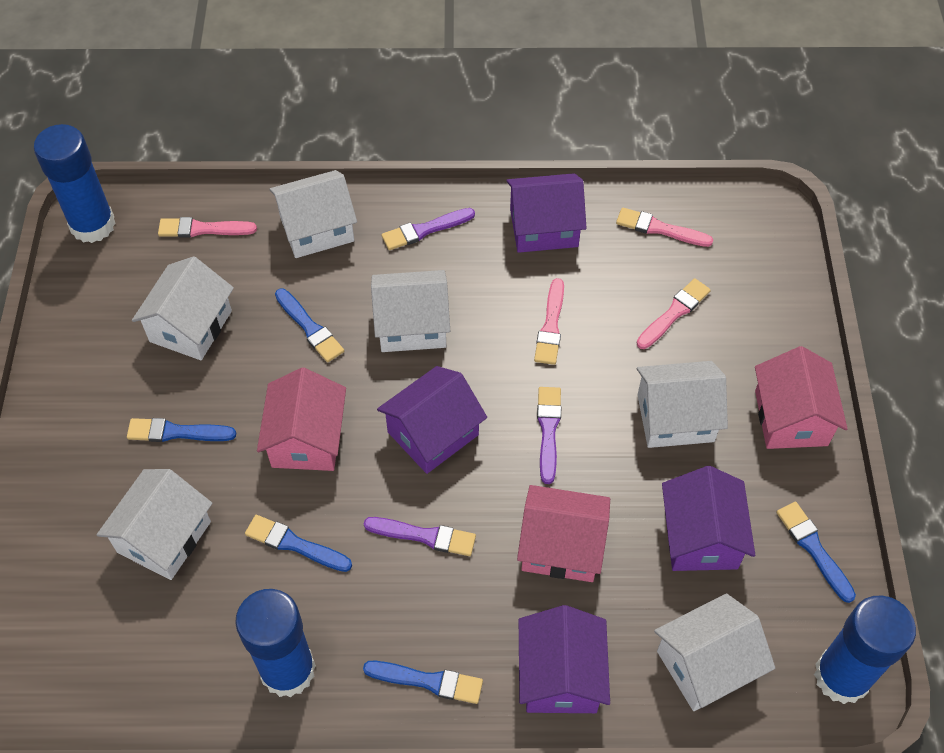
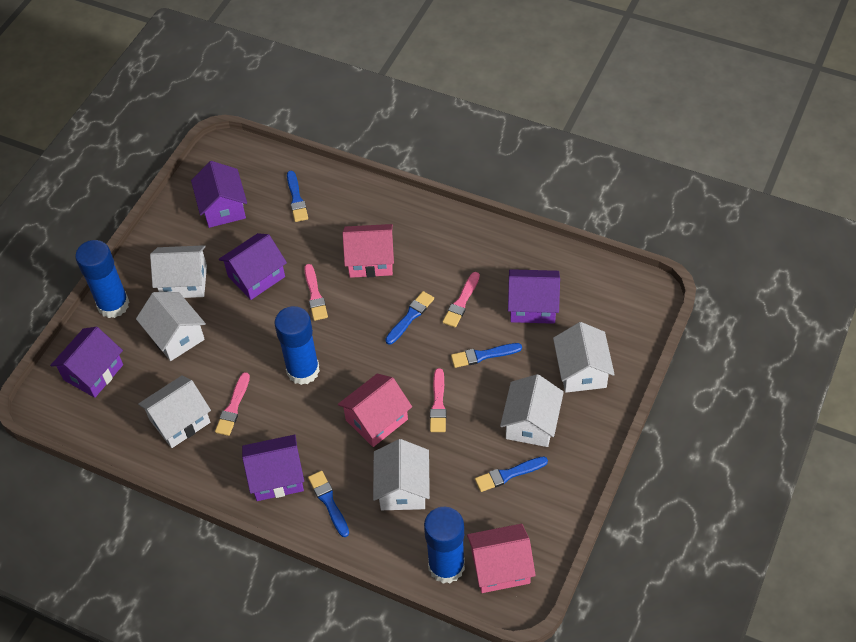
purple brush: 3 -> 0
purple house: 4 -> 5

